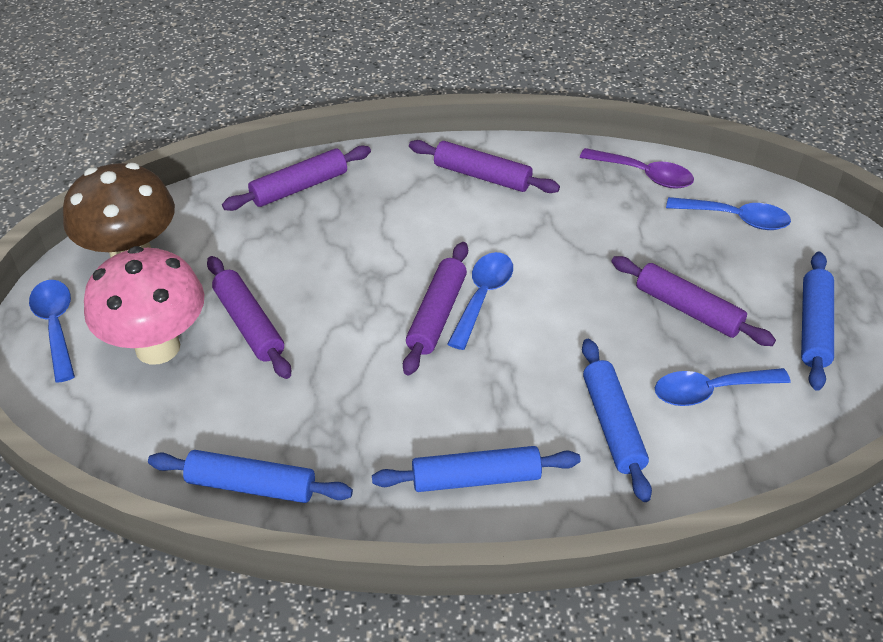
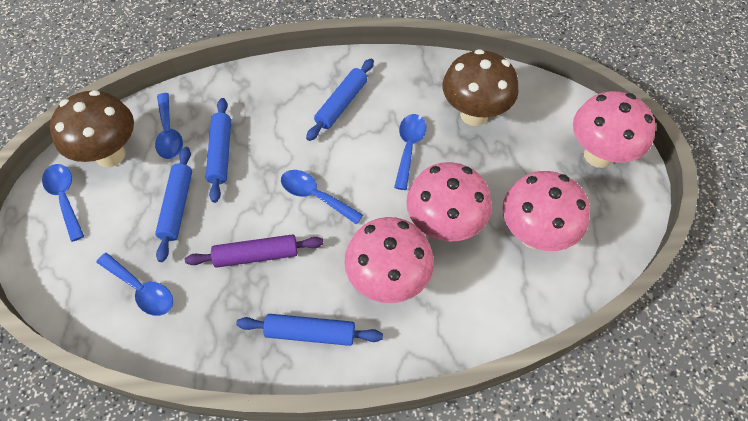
blue spoon: 4 -> 5
brown mushroom: 1 -> 2
pink mushroom: 1 -> 4
purple rolling pin: 5 -> 1
purple spoon: 1 -> 0

